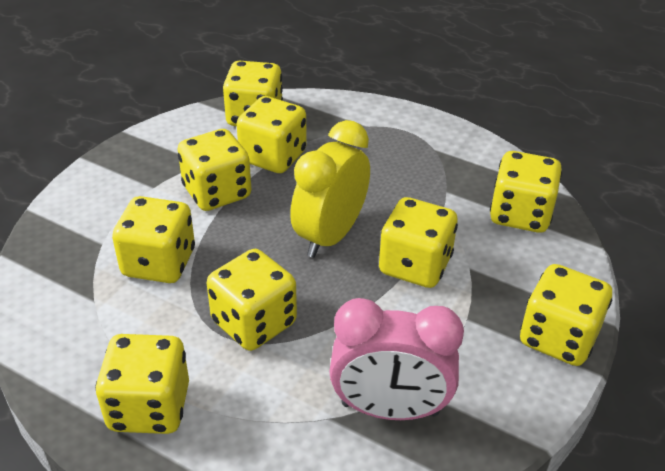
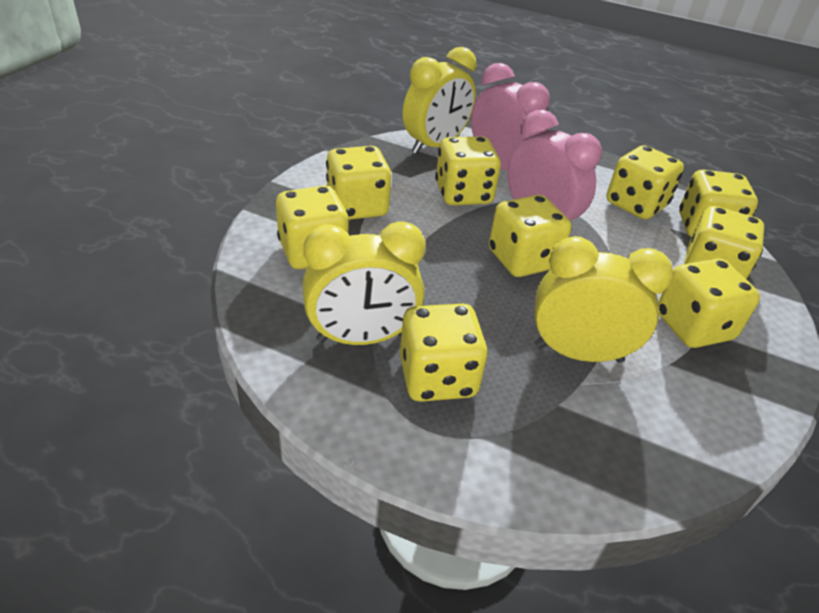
pink clock: 1 -> 2
yellow clock: 1 -> 3

